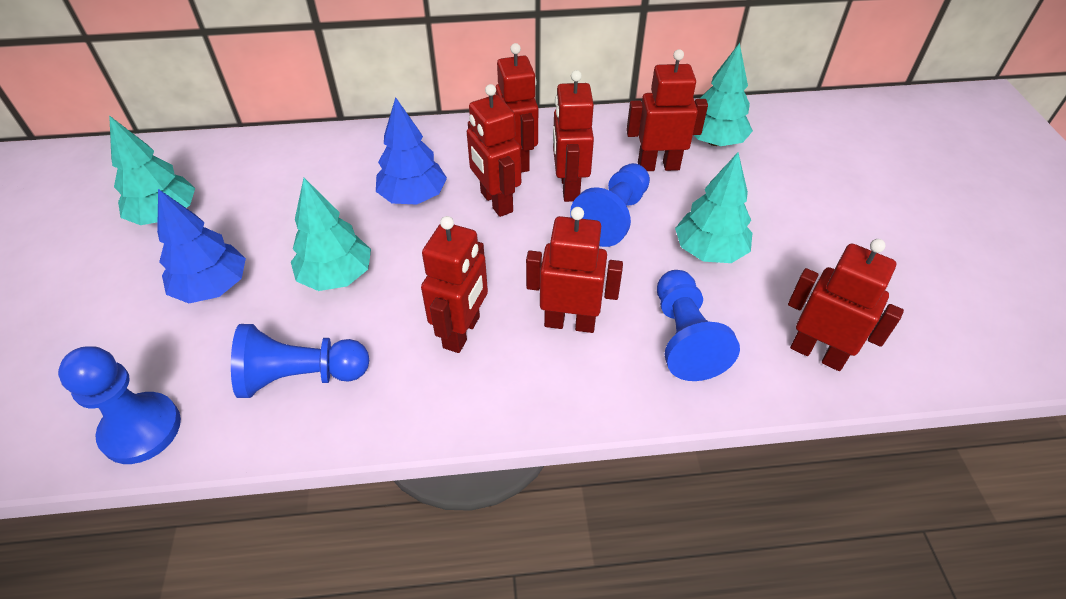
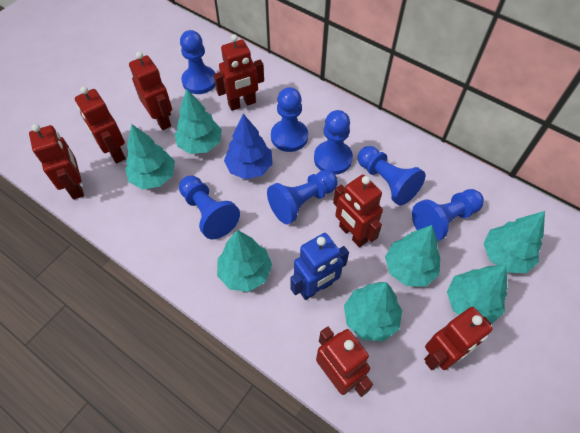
blue pawn: 4 -> 7
blue robot: 0 -> 1
blue tree: 2 -> 1
turquoise tree: 4 -> 7

